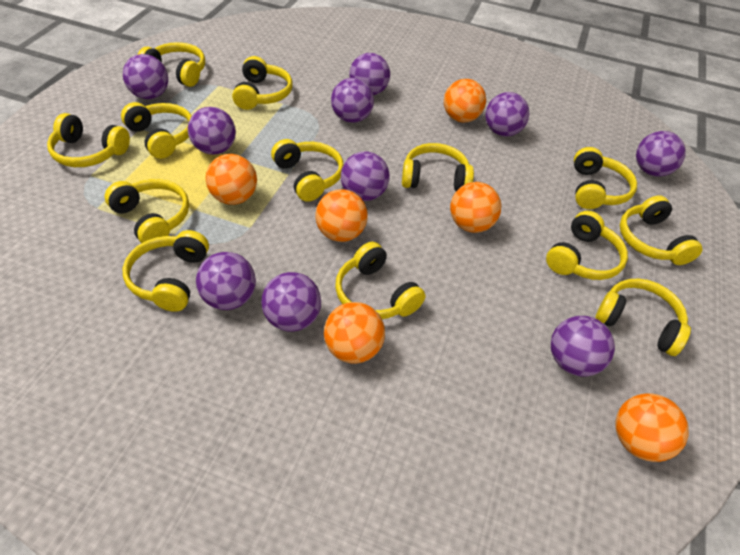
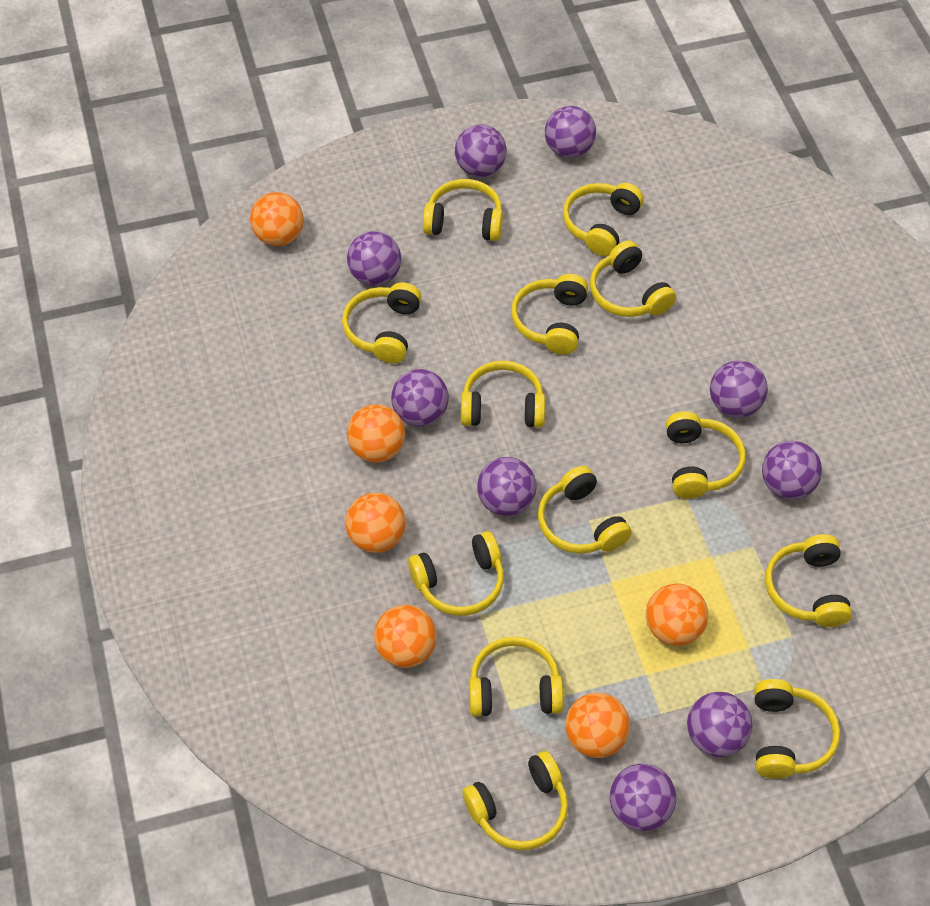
purple ball: 10 -> 9

